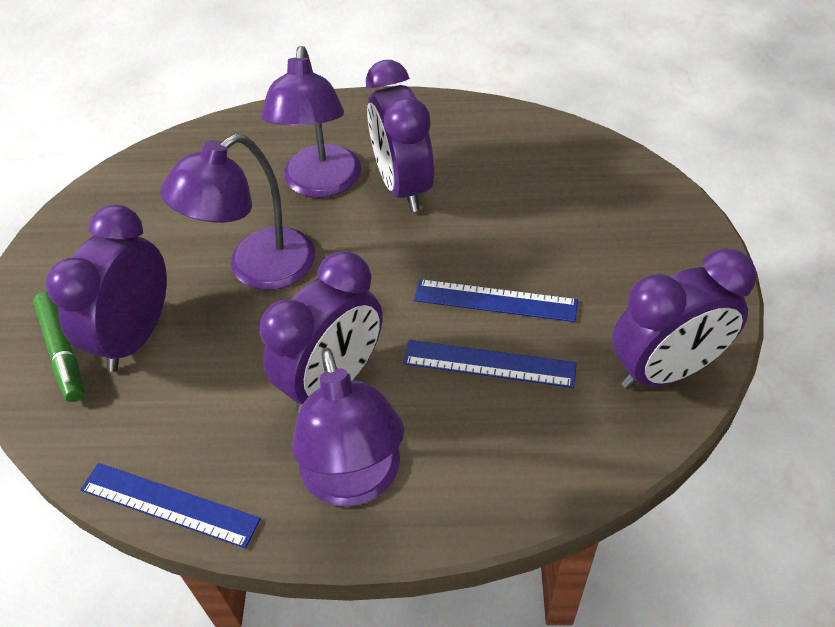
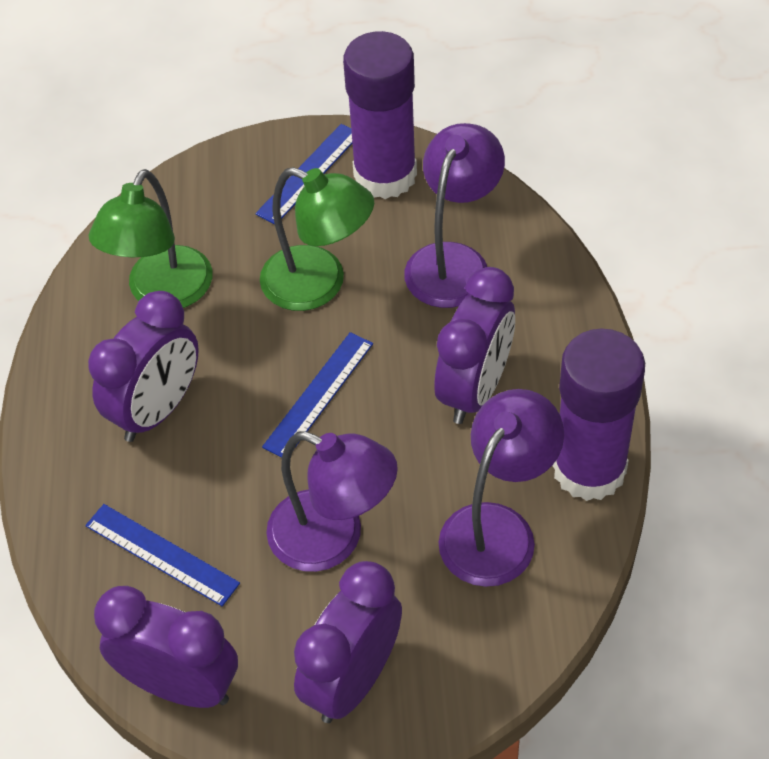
green lamp: 0 -> 2
green marker: 1 -> 0
purple glue stick: 0 -> 2

